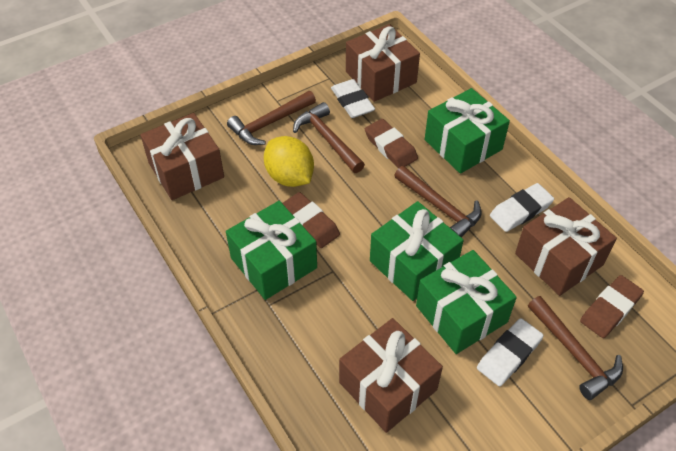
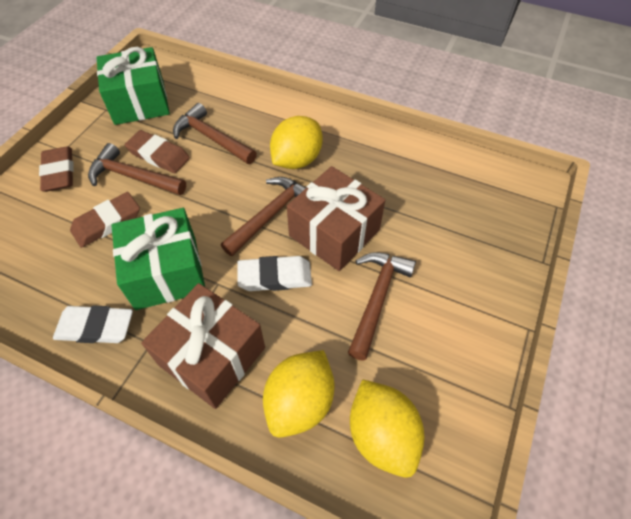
brown gift: 4 -> 2
green gift: 4 -> 2
white eraser: 3 -> 2
yellow lemon: 1 -> 3

